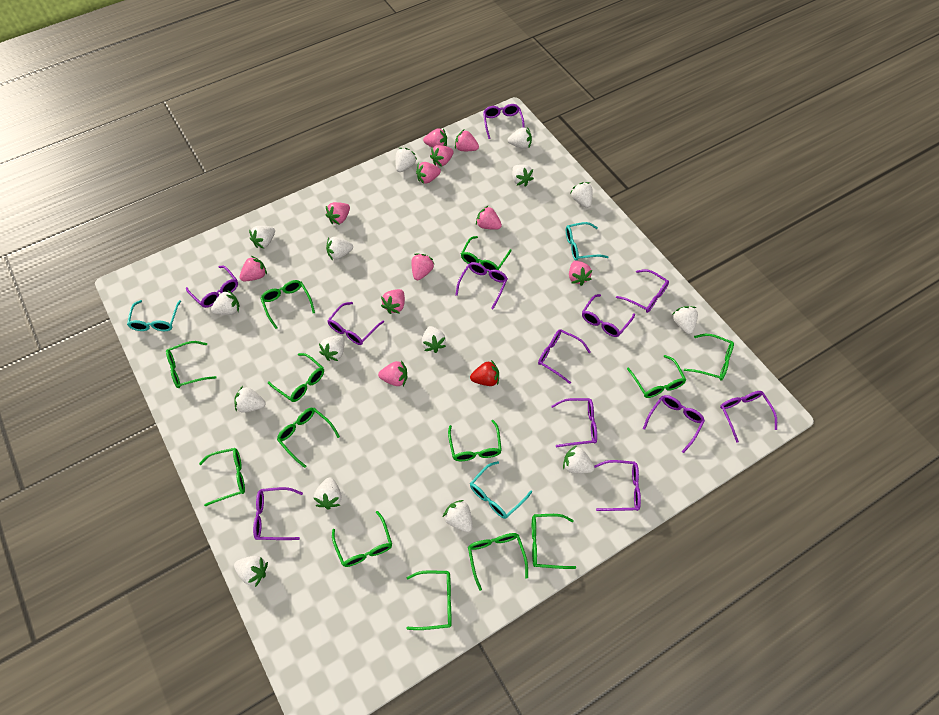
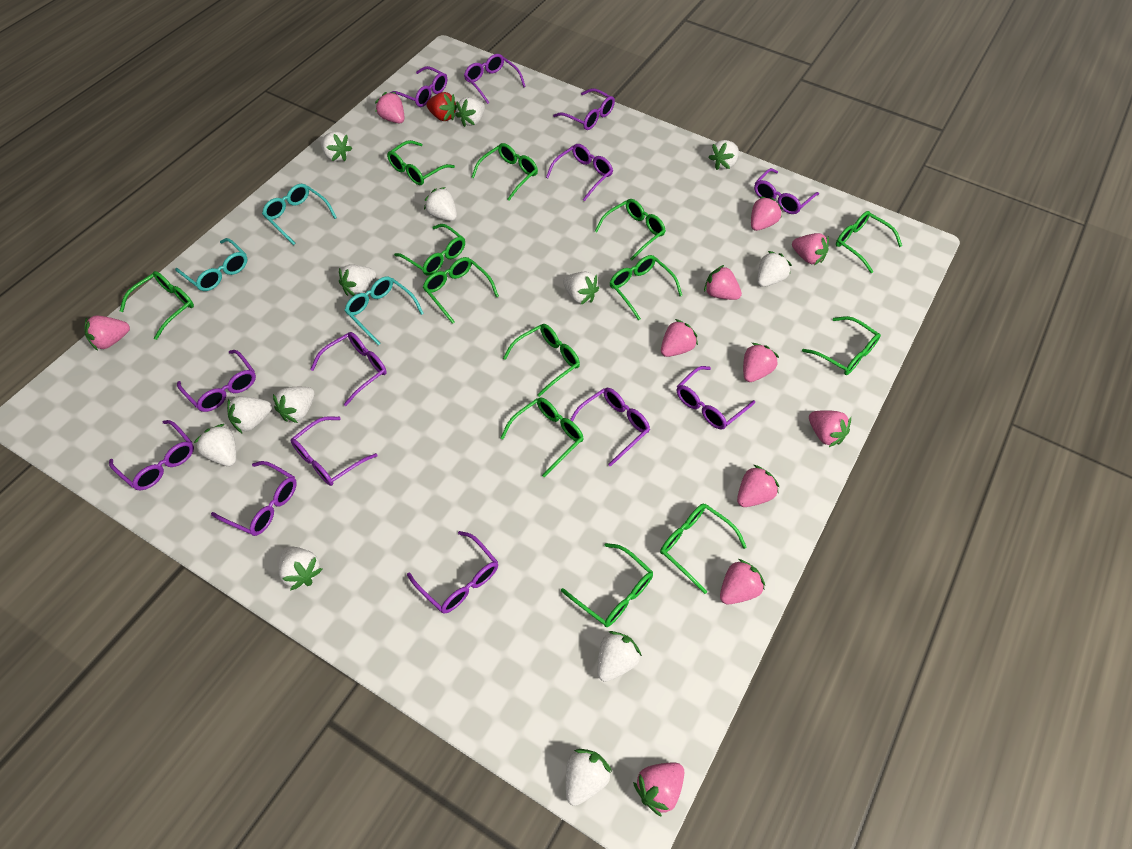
purple glasses: 12 -> 13
white strawberry: 15 -> 13

